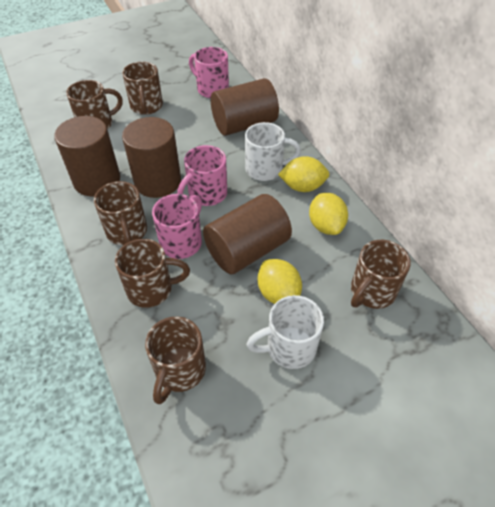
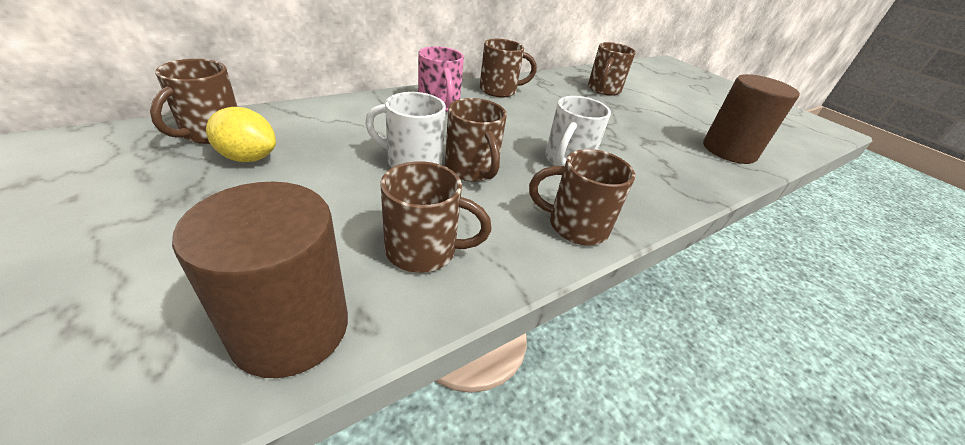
brown cylinder: 4 -> 2
pink mug: 3 -> 1
yellow lemon: 3 -> 1

